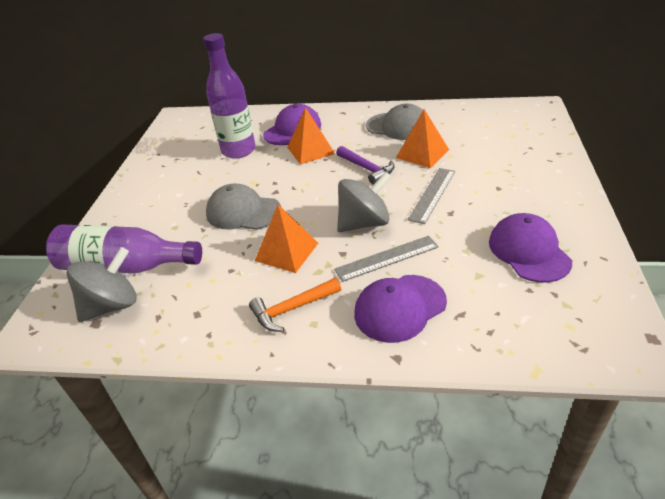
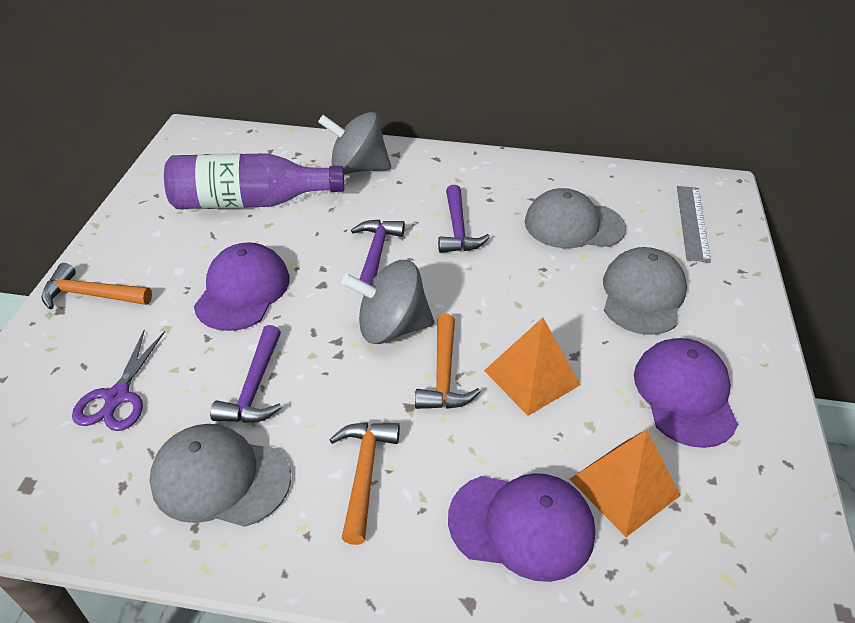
grey cap: 2 -> 3
grey ruler: 2 -> 1
orange hammer: 1 -> 3
orange pyramid: 3 -> 2
purple bottle: 2 -> 1
purple hammer: 1 -> 3
purple scissors: 0 -> 1

